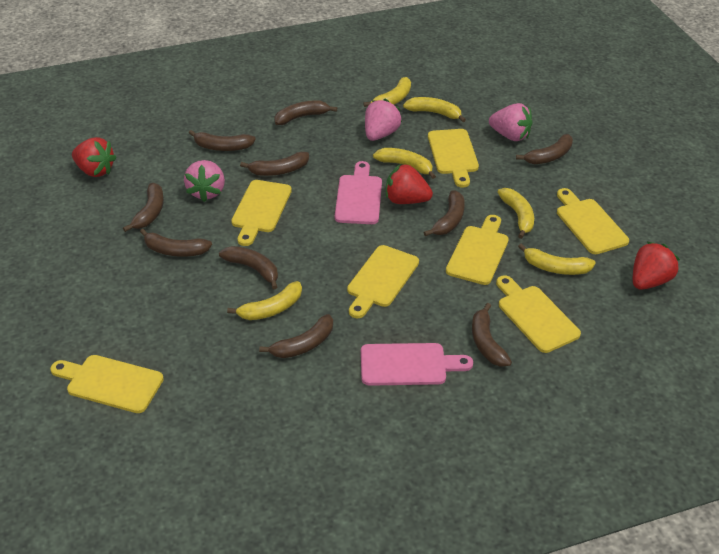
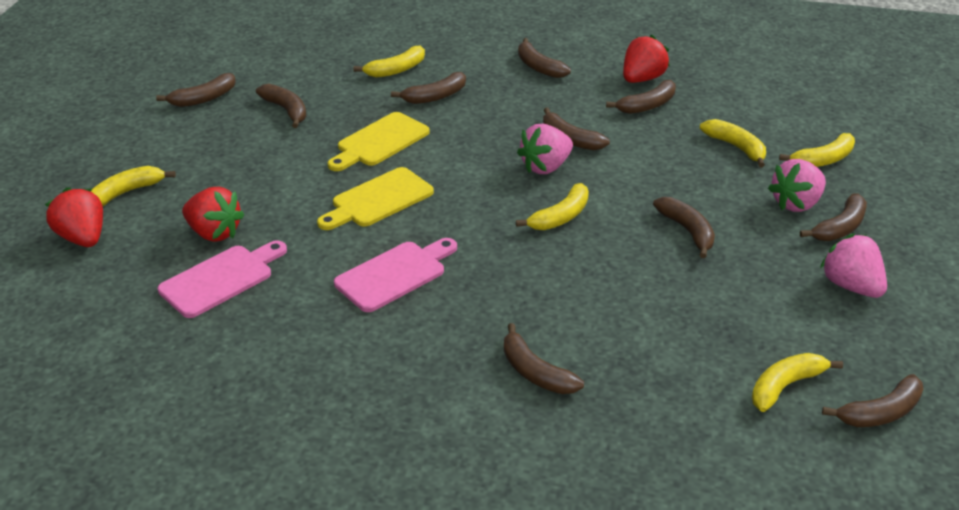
yellow cutting board: 7 -> 2

